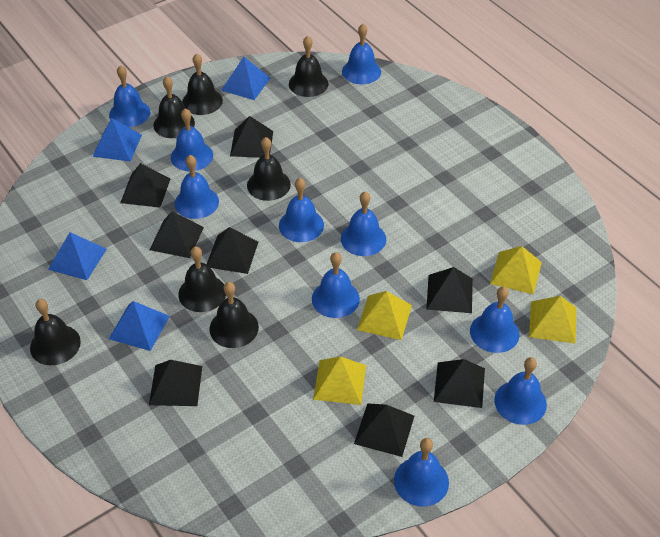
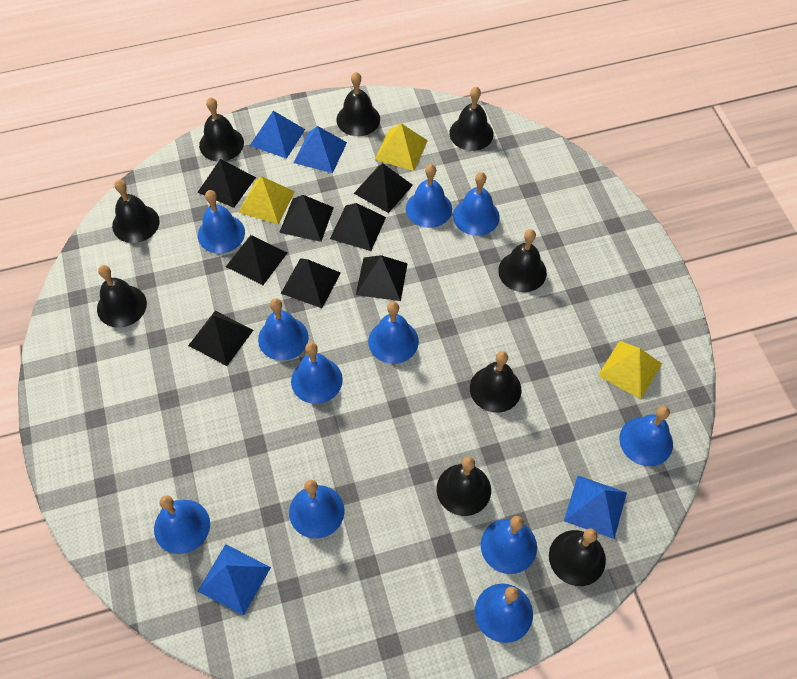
black bell: 7 -> 9
blue bell: 10 -> 11
yellow pyramid: 4 -> 3

